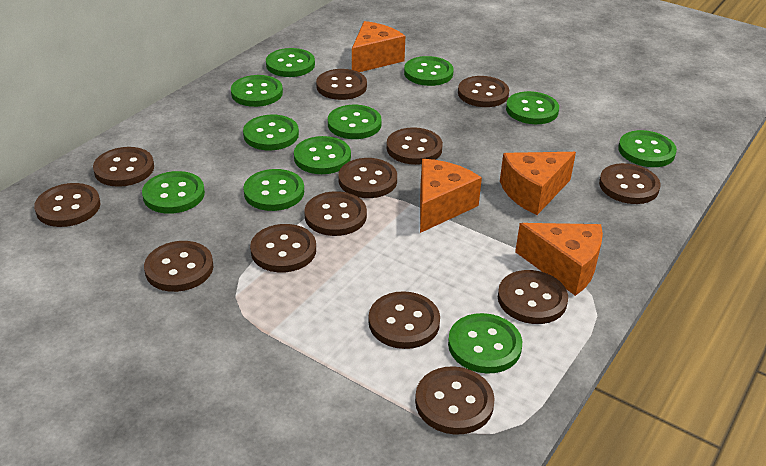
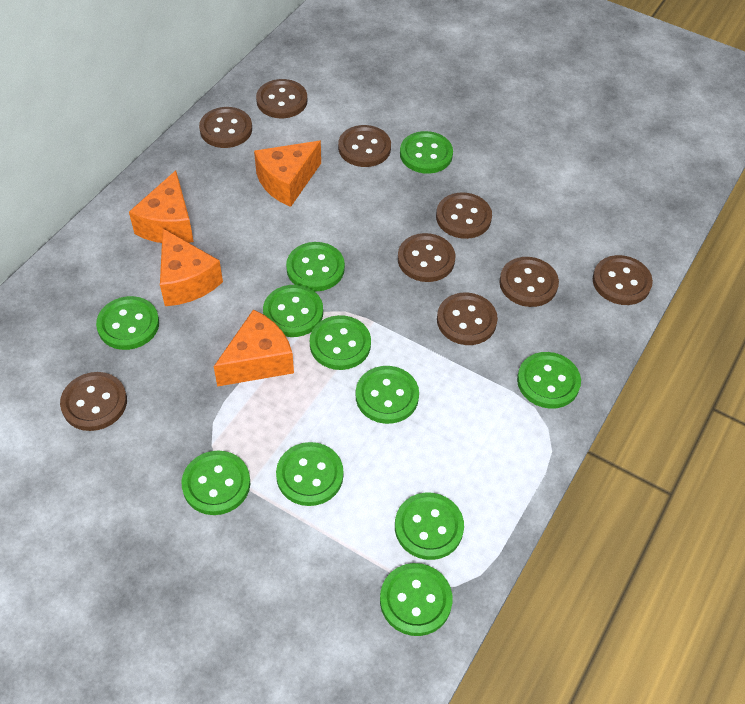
brown button: 13 -> 9

